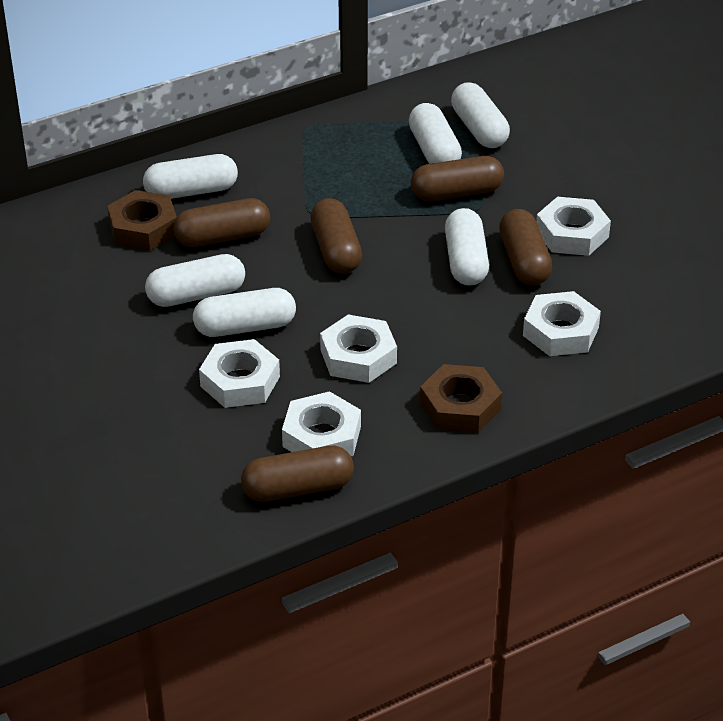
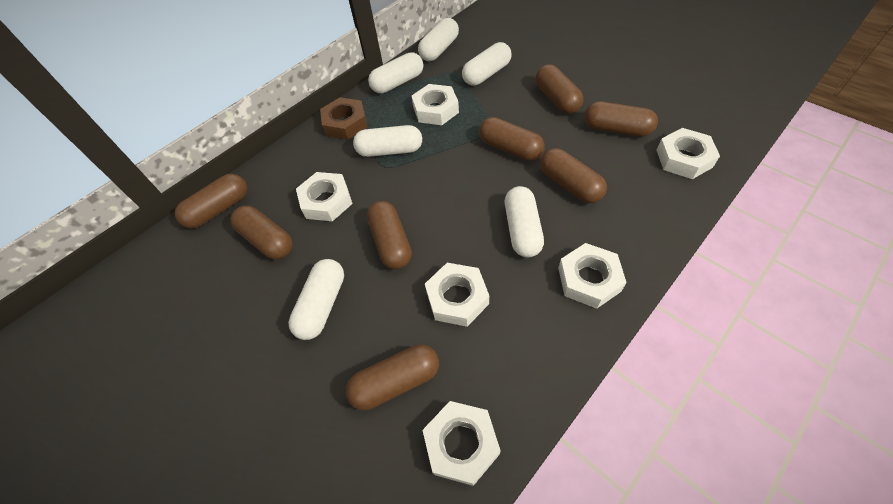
brown capsule: 5 -> 8
brown nut: 2 -> 1
white nut: 5 -> 6

